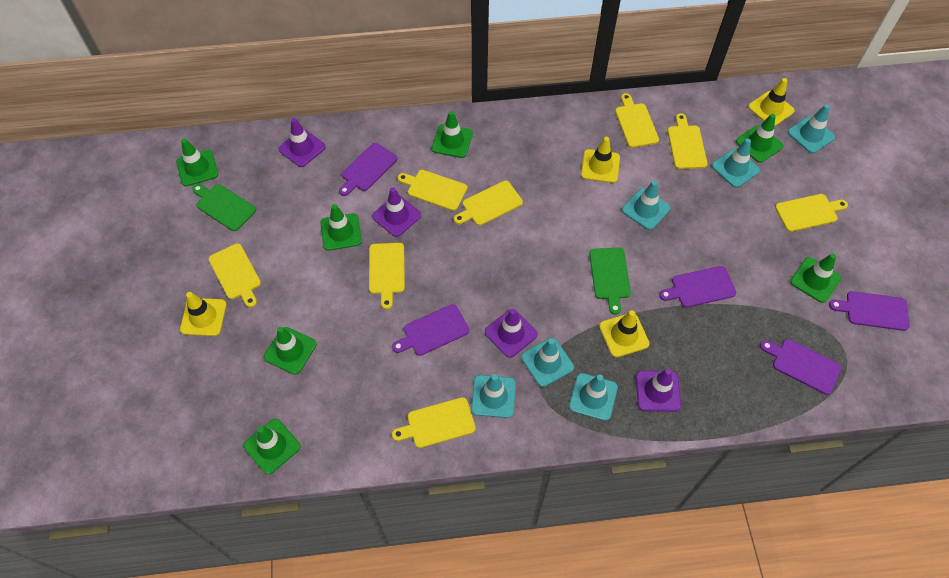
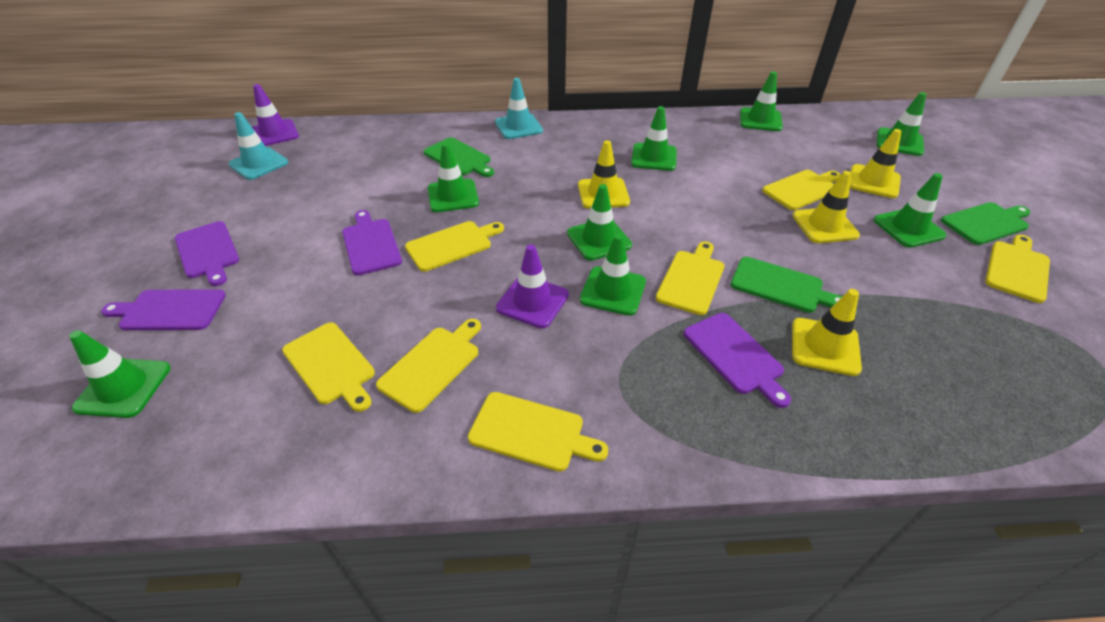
green cutting board: 2 -> 3
green traffic cone: 7 -> 8
purple cutting board: 5 -> 4
purple traffic cone: 4 -> 2
turquoise traffic cone: 6 -> 2
yellow cutting board: 8 -> 7

